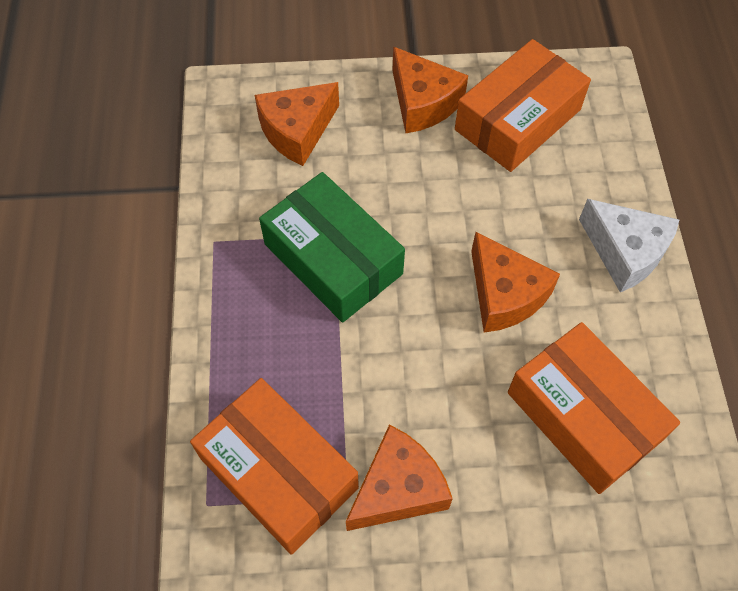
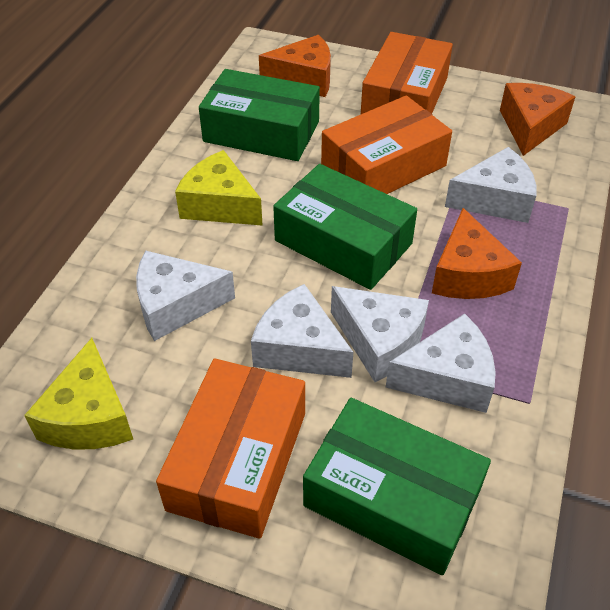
green box: 1 -> 3
orange cheese: 4 -> 3
white cheese: 1 -> 5
yellow cheese: 0 -> 2

